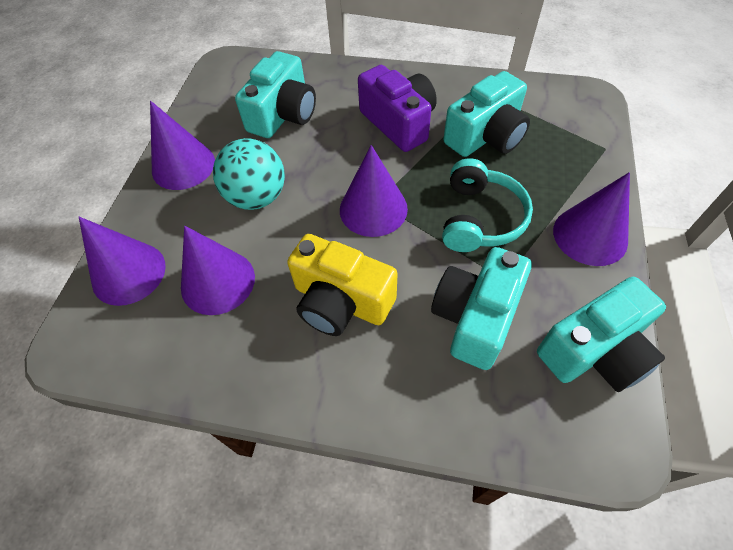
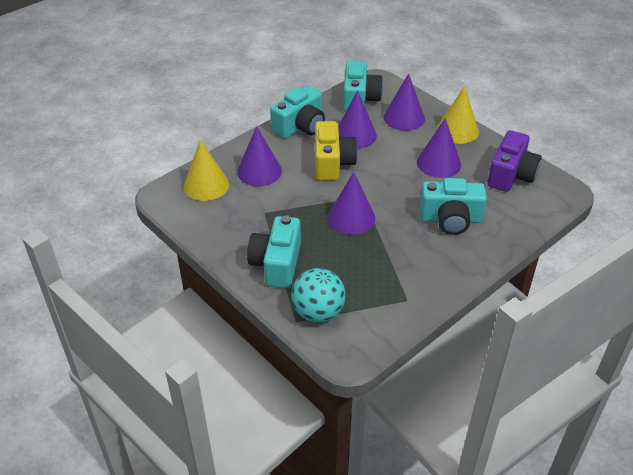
turquoise headphones: 1 -> 0
yellow cone: 0 -> 2

